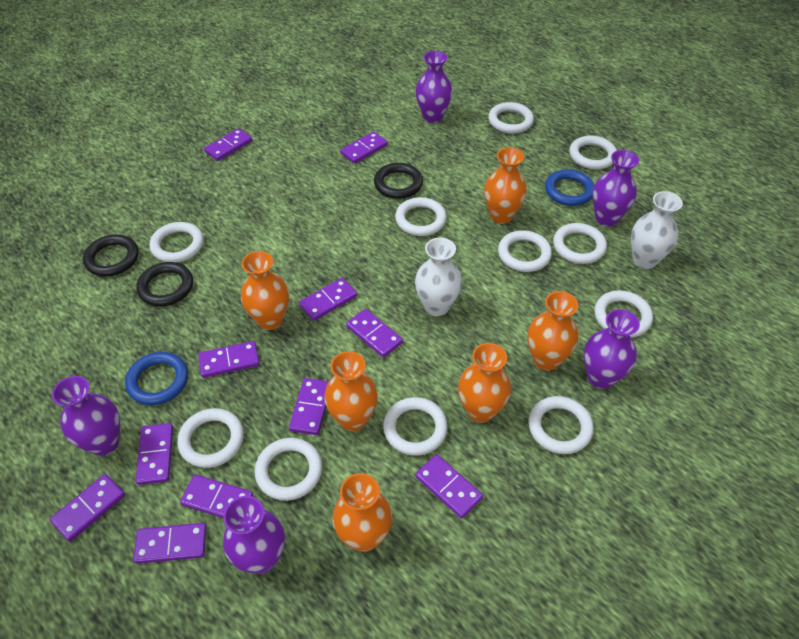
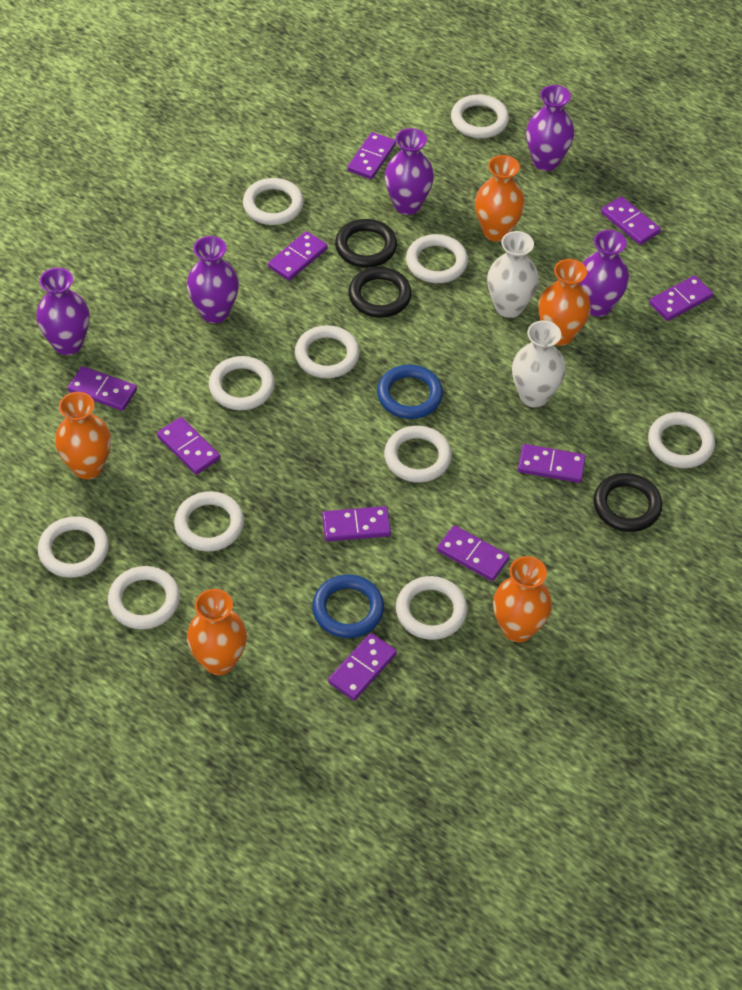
orange vase: 6 -> 5
purple domino: 11 -> 10

